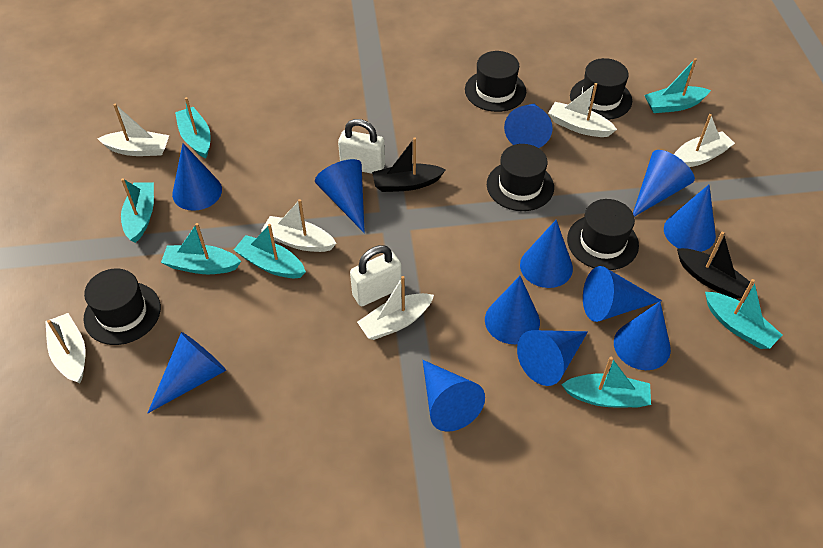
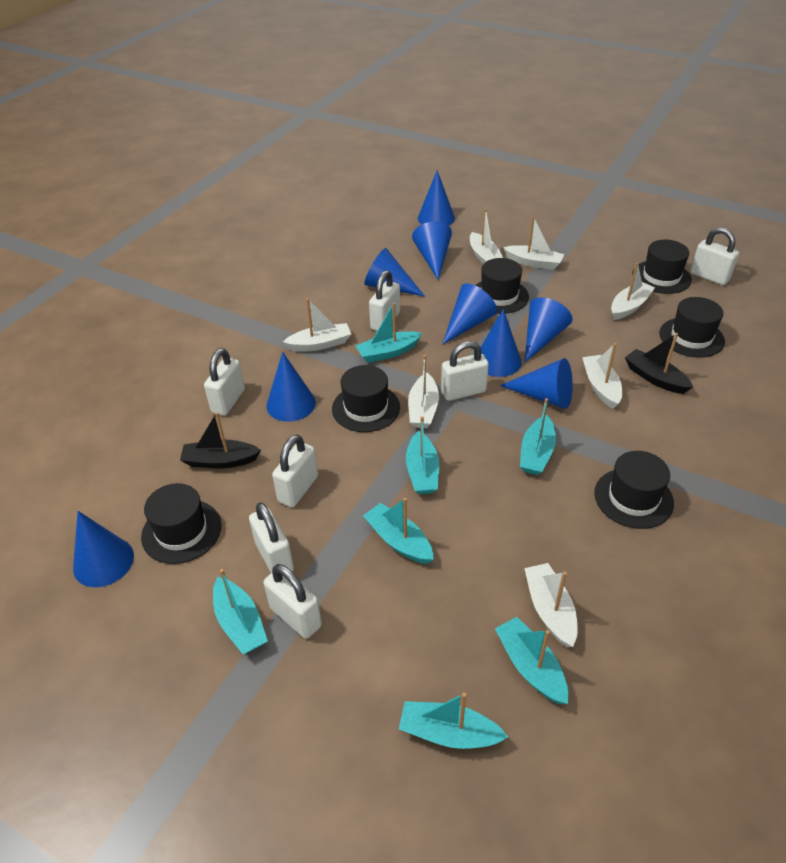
black hat: 5 -> 6
blue cone: 12 -> 9
white boat: 6 -> 7
white padlock: 2 -> 7

